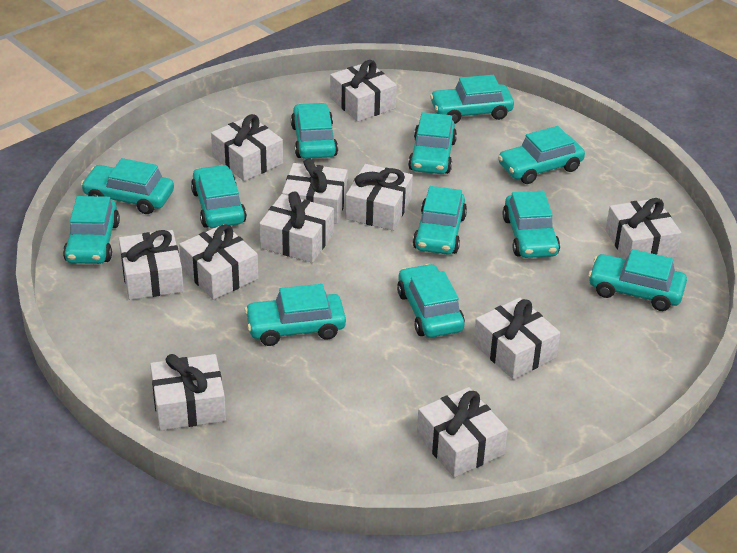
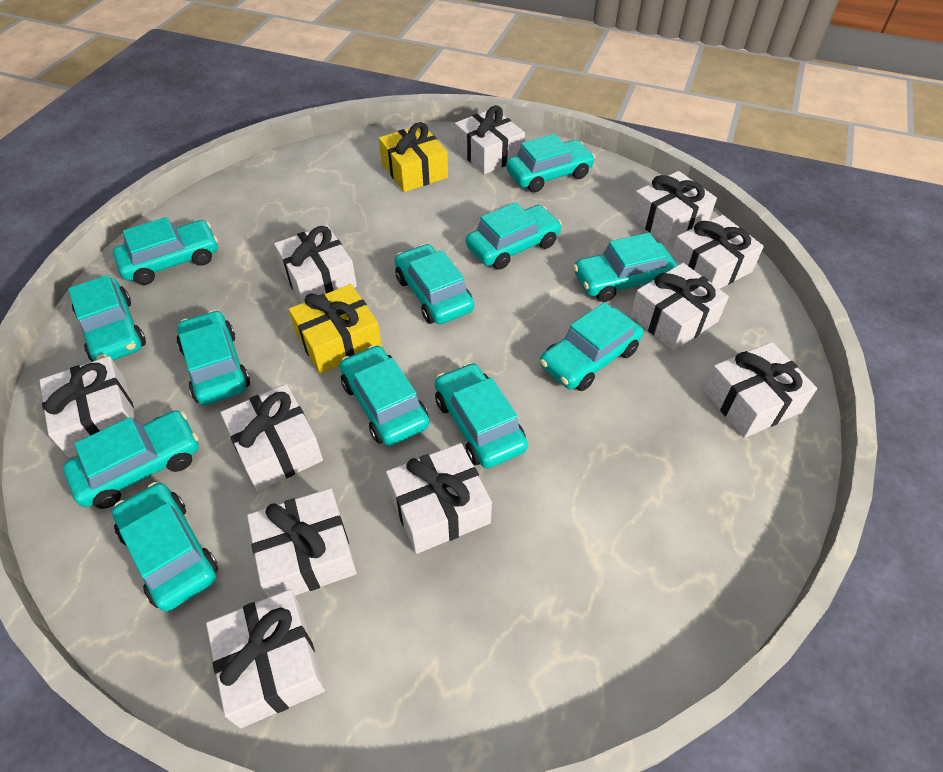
yellow gift: 0 -> 2

